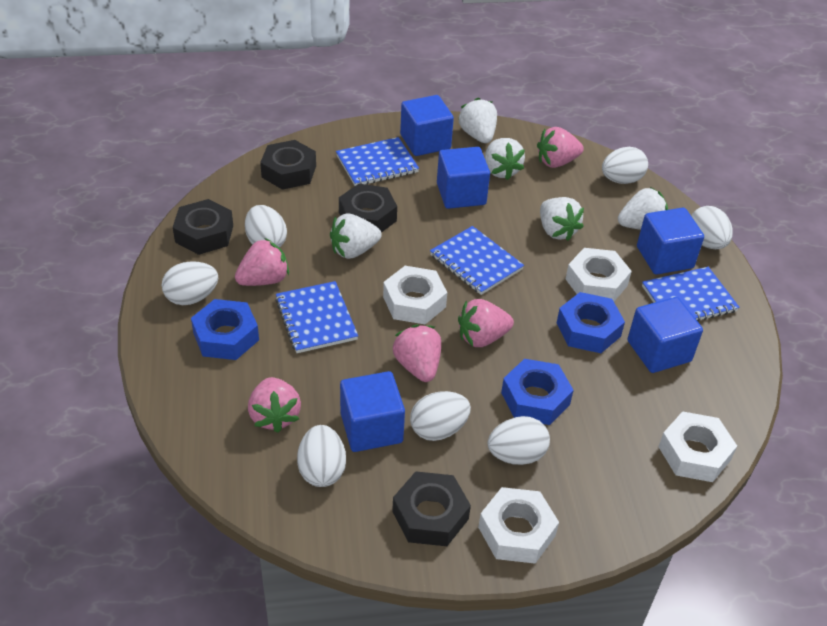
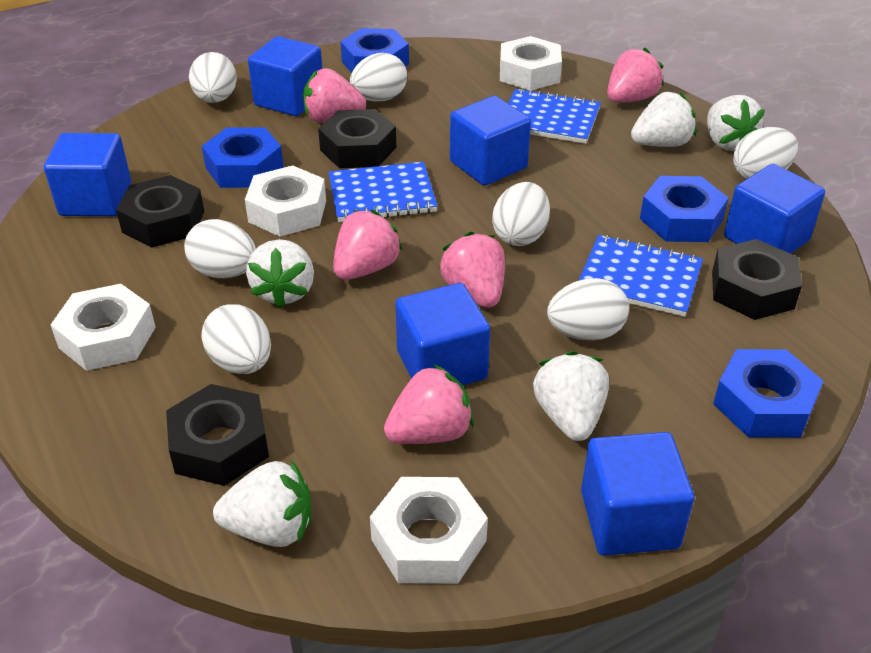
blue cube: 5 -> 6
blue notebook: 4 -> 3
blue nut: 3 -> 4

